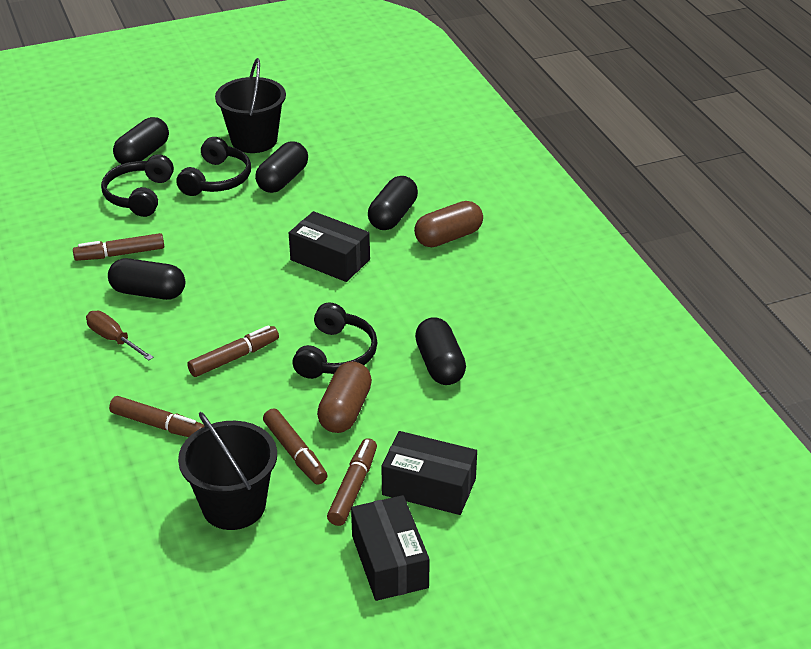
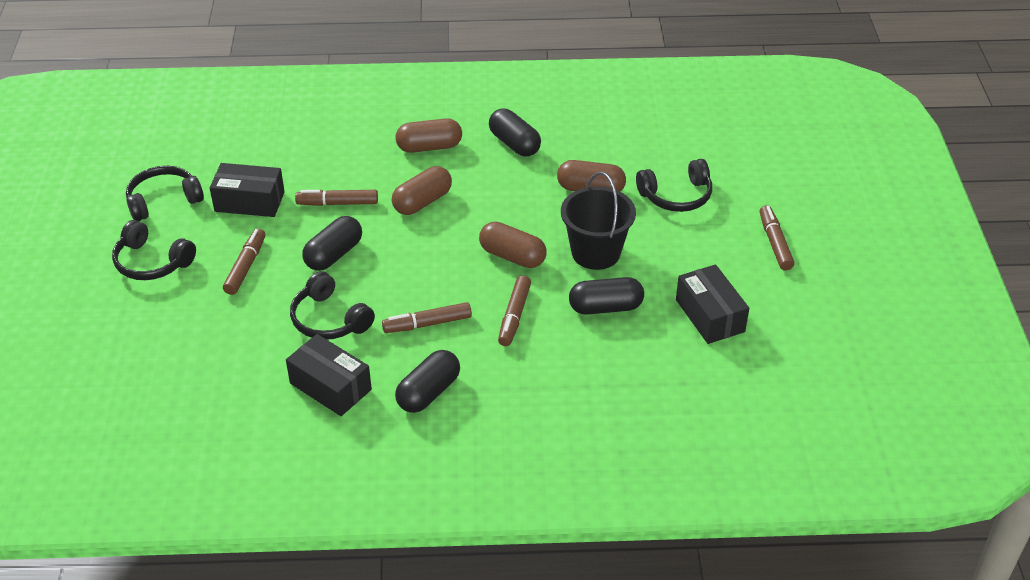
black bucket: 2 -> 1
black capsule: 5 -> 4
black headphones: 3 -> 4
brown capsule: 2 -> 4
brown screwdriver: 1 -> 0

